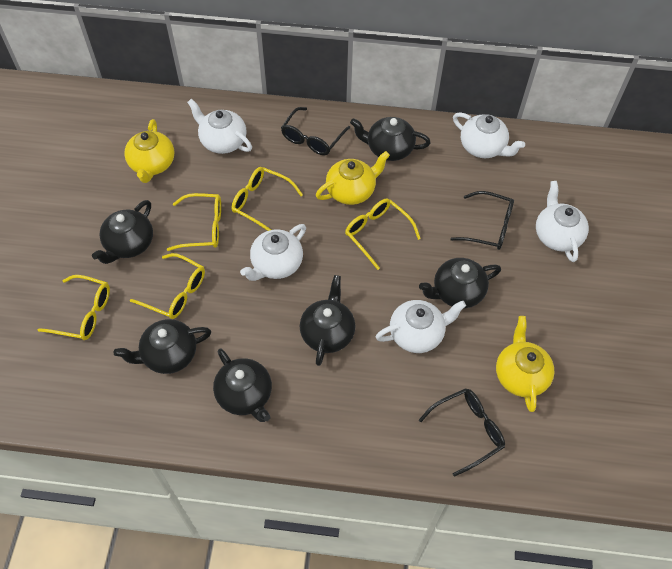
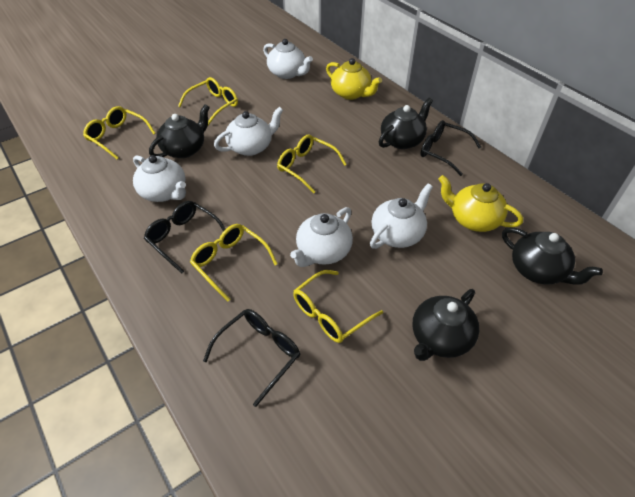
black teapot: 6 -> 4
yellow teapot: 3 -> 2

